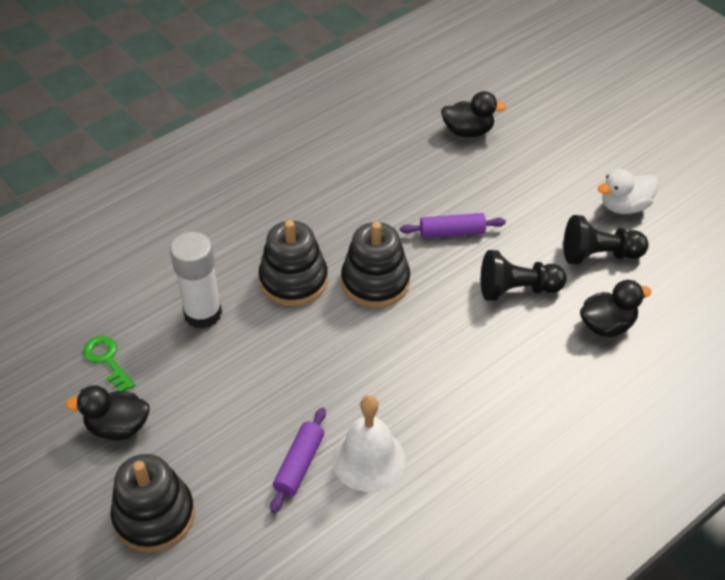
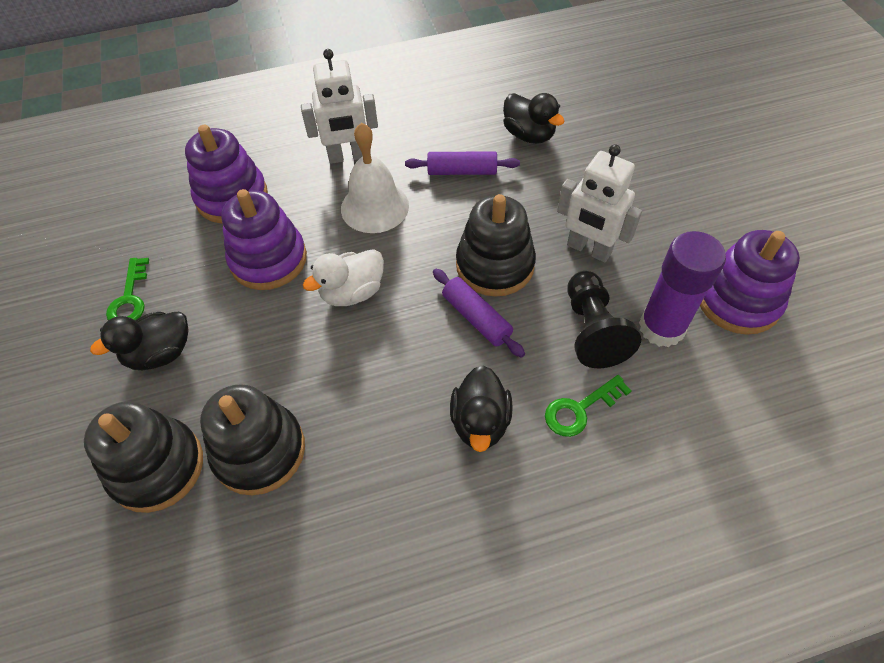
black pawn: 2 -> 1
green key: 1 -> 2
purple glue stick: 0 -> 1
purple stacking toy: 0 -> 3
white glue stick: 1 -> 0
white robot: 0 -> 2

